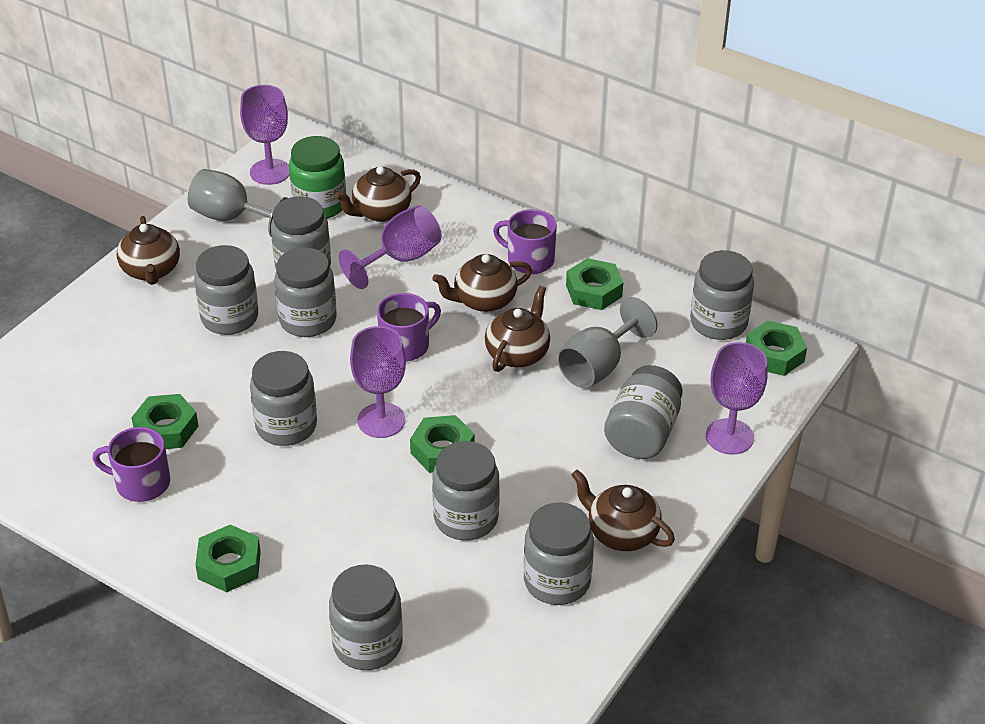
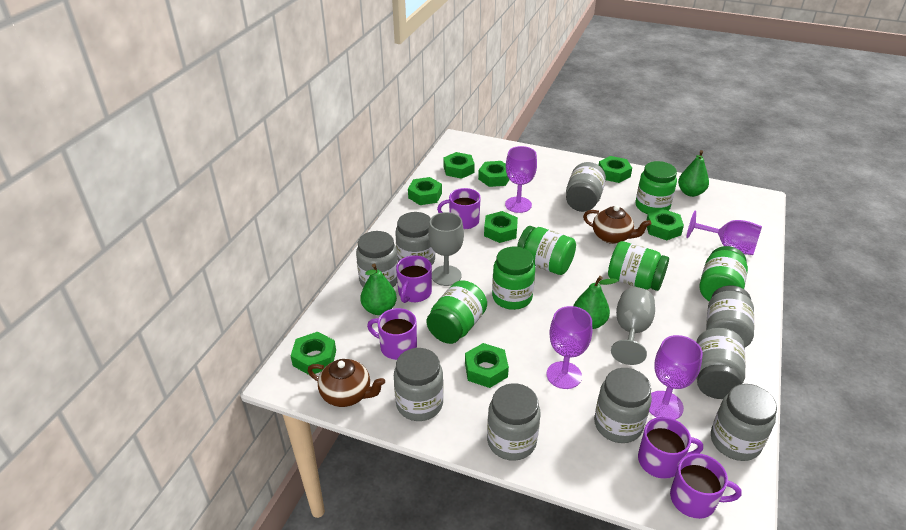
brown teapot: 5 -> 2
green jar: 1 -> 6
green nut: 5 -> 8
green pear: 0 -> 3
purple mug: 3 -> 5

